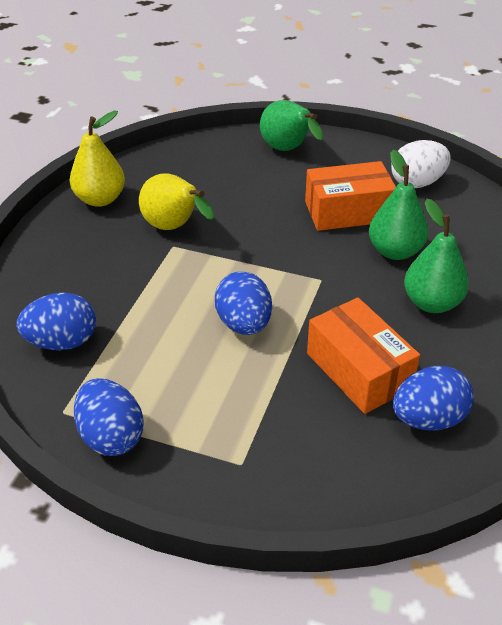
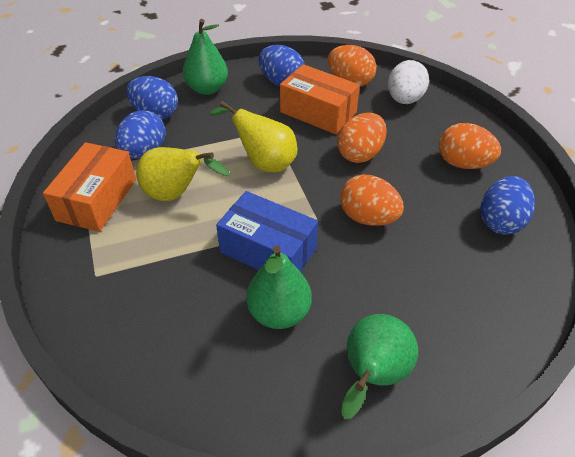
blue box: 0 -> 1
orange egg: 0 -> 4

